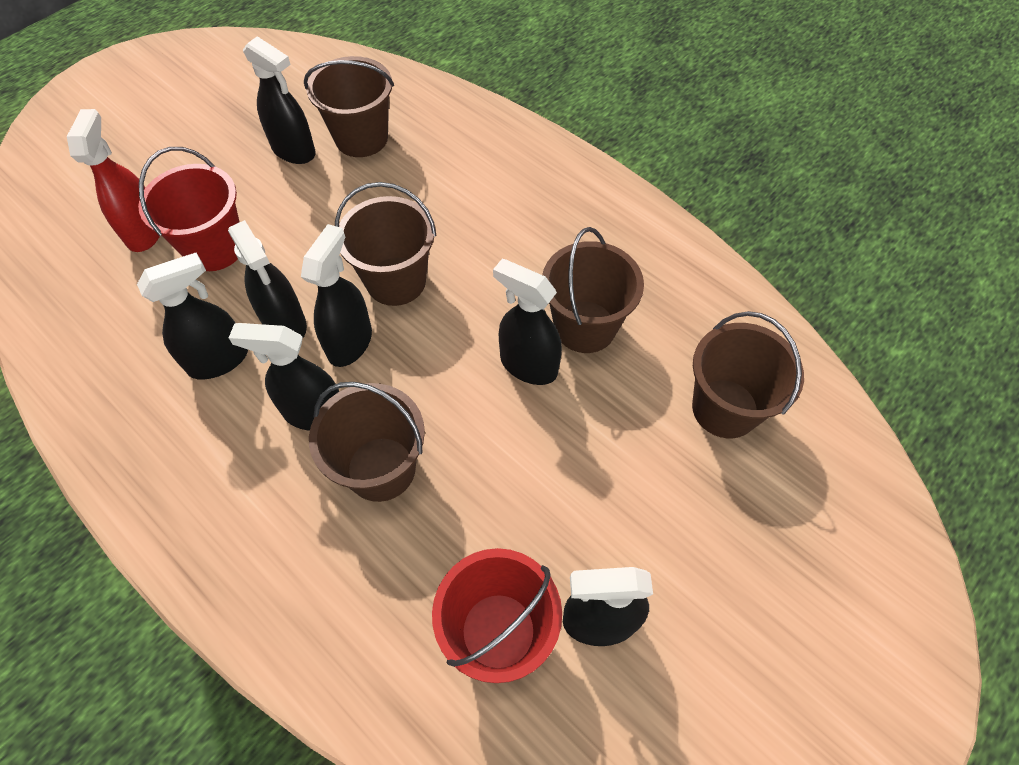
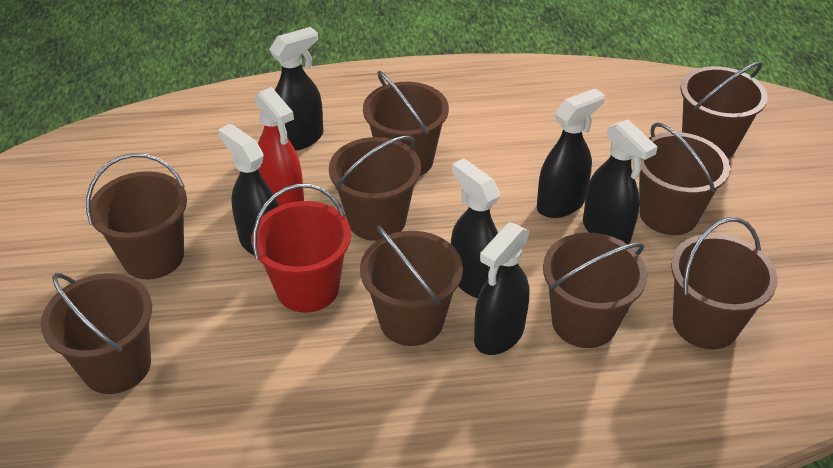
black spray bottle: 7 -> 6
brown bucket: 5 -> 9
red bucket: 2 -> 1

